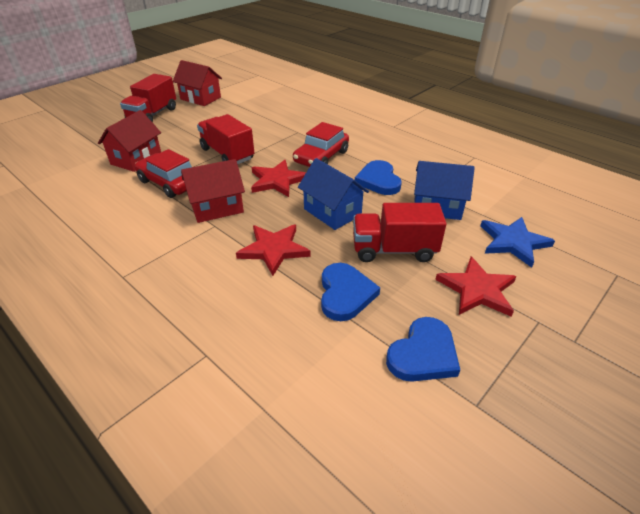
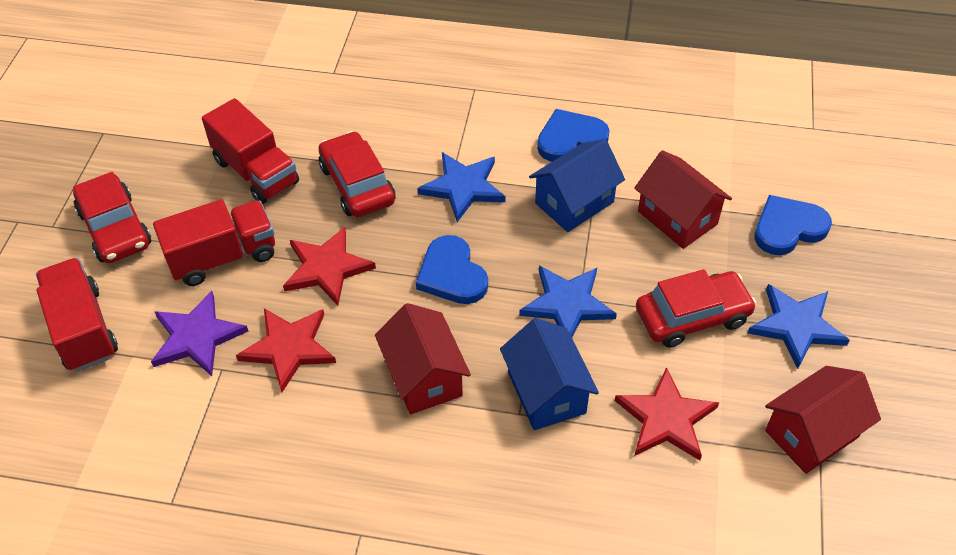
blue star: 1 -> 3
purple star: 0 -> 1
red car: 2 -> 3

